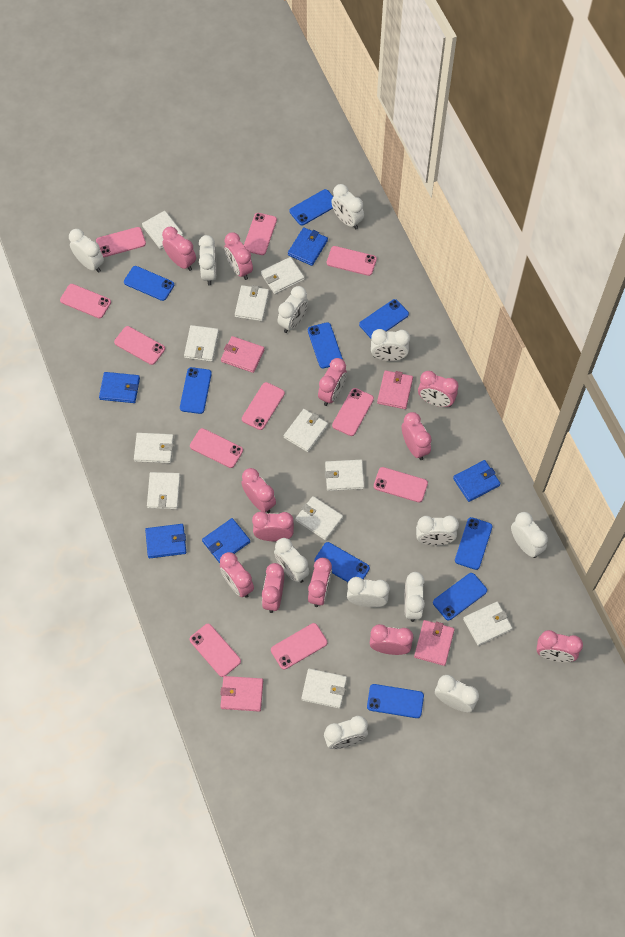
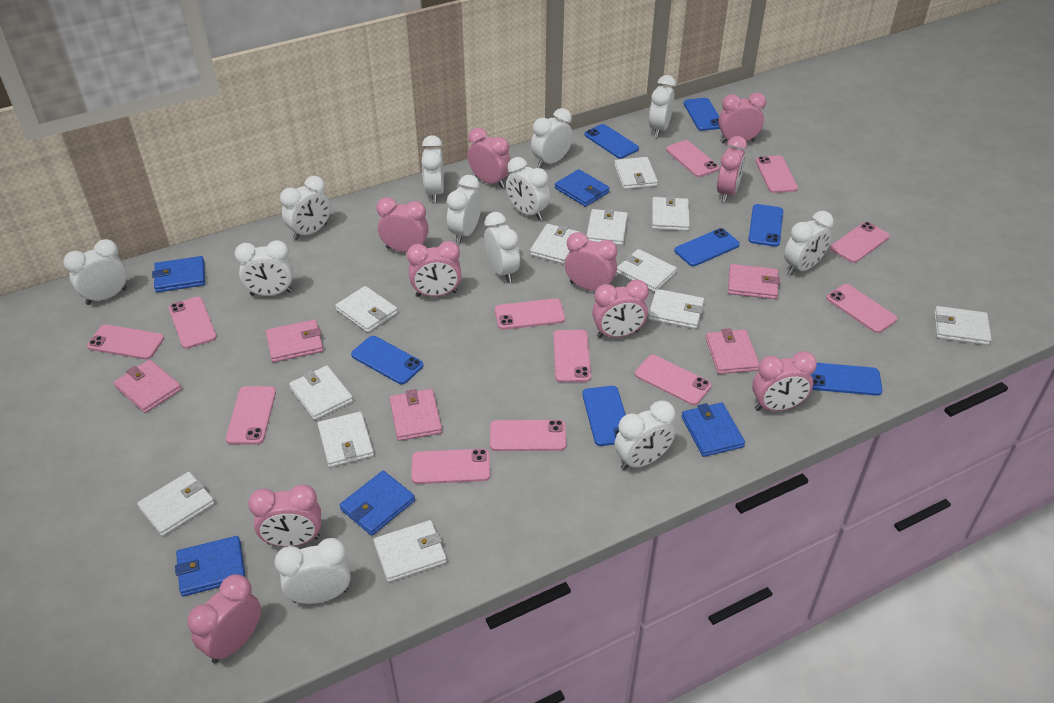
blue phone: 9 -> 7
pink clock: 12 -> 10
pink phone: 11 -> 12
pink wallet: 4 -> 5
white wallet: 11 -> 12

